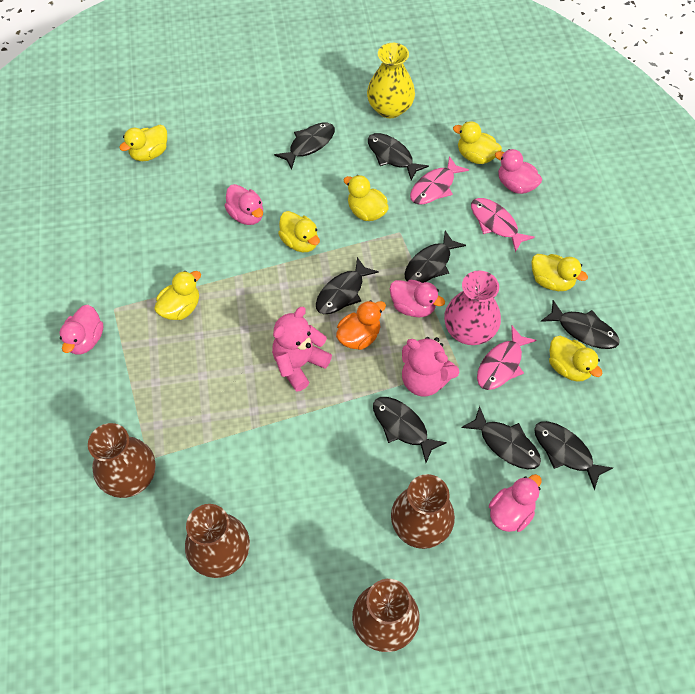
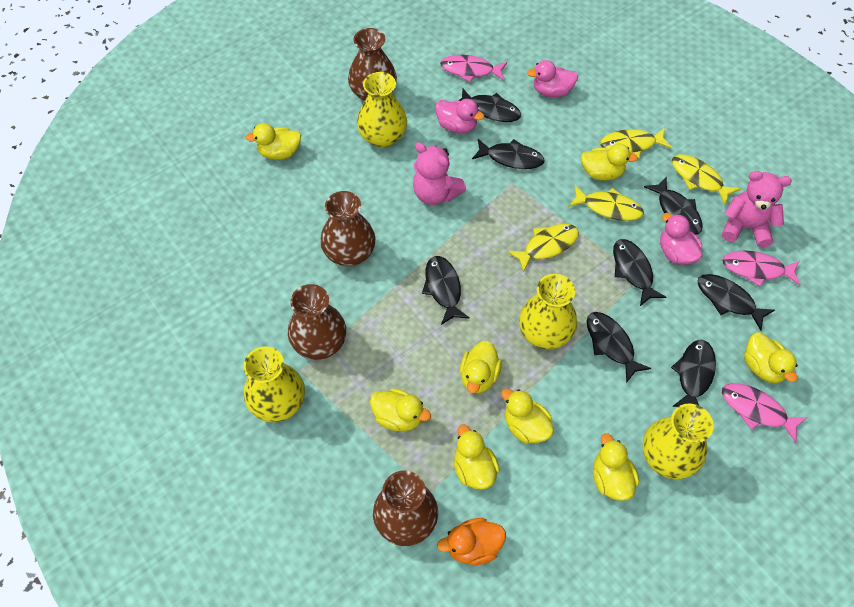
pink duck: 5 -> 3
pink vase: 1 -> 0
yellow duck: 7 -> 8
yellow fish: 0 -> 4
yellow vase: 1 -> 4

